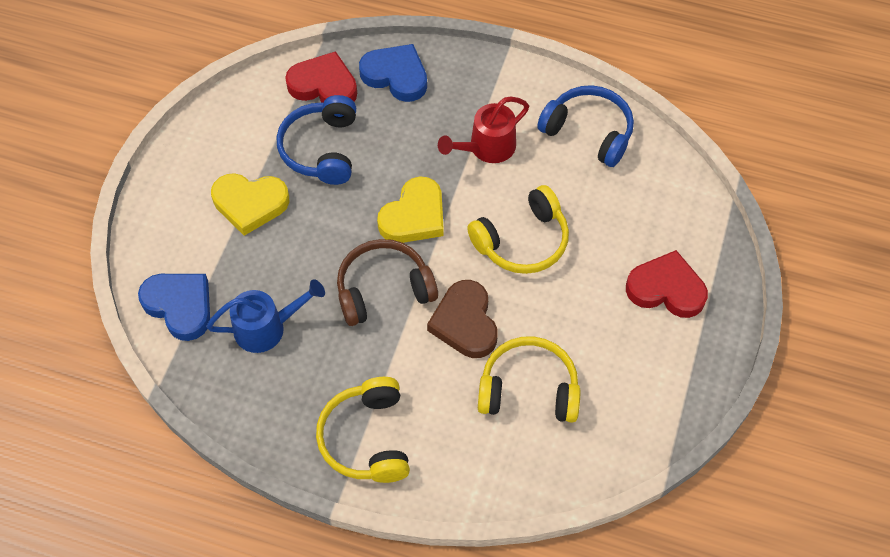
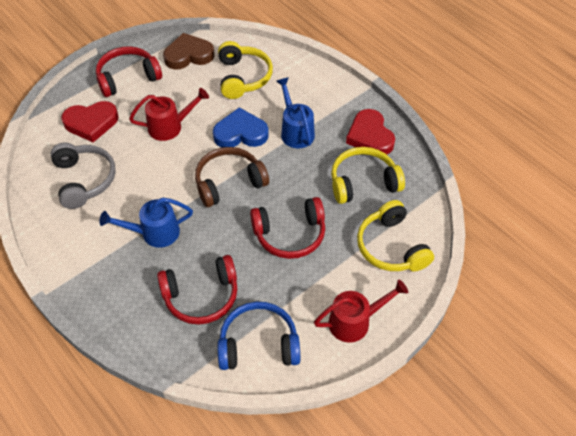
blue headphones: 2 -> 1
blue heart: 2 -> 1
blue watering can: 1 -> 2
grey headphones: 0 -> 1
red headphones: 0 -> 3
red watering can: 1 -> 2
yellow heart: 2 -> 0

